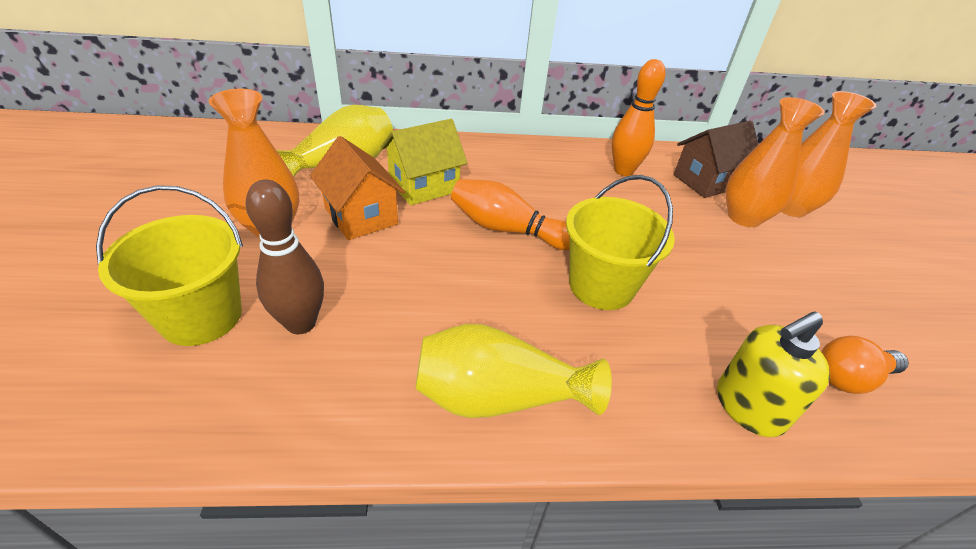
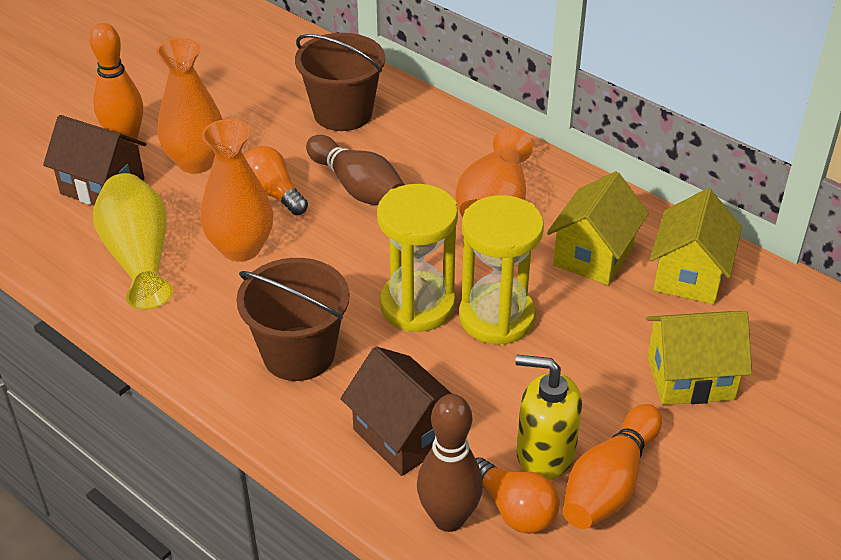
brown bowling pin: 1 -> 2
brown bucket: 0 -> 2
brown house: 1 -> 2
orange house: 1 -> 0
orange light bulb: 1 -> 2
yellow bucket: 2 -> 0
yellow hourglass: 0 -> 2
yellow house: 1 -> 3
yellow vase: 2 -> 1

